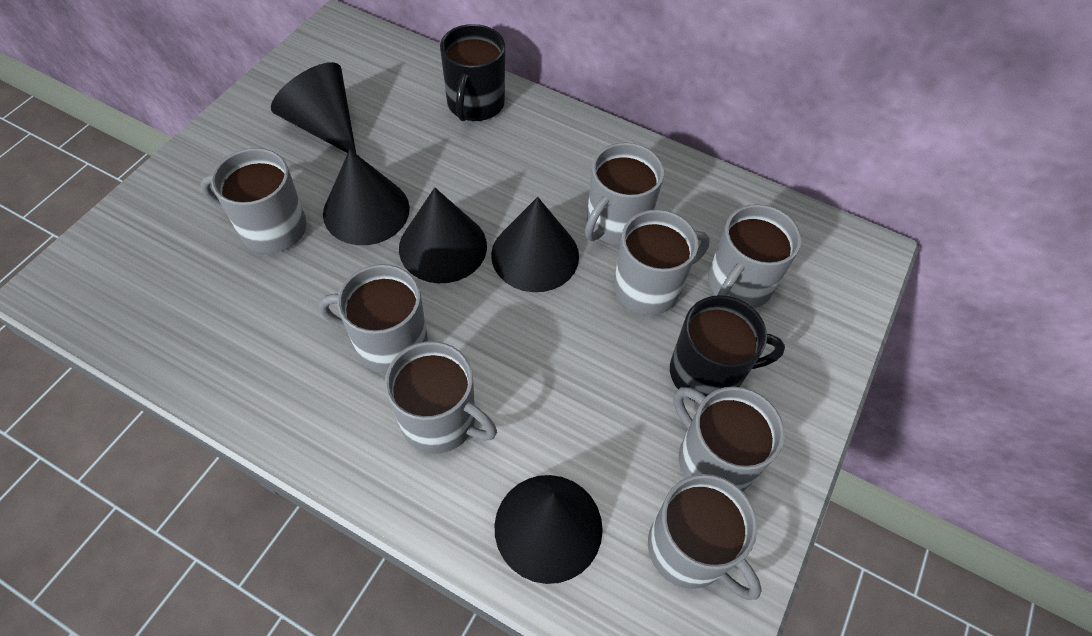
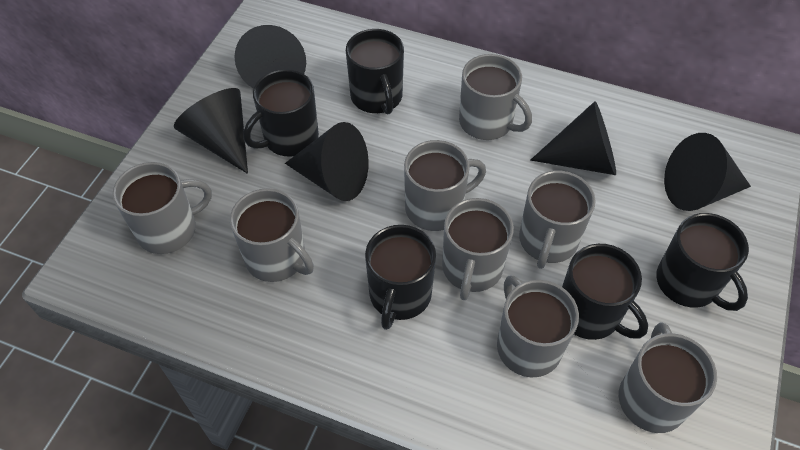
black mug: 2 -> 5

